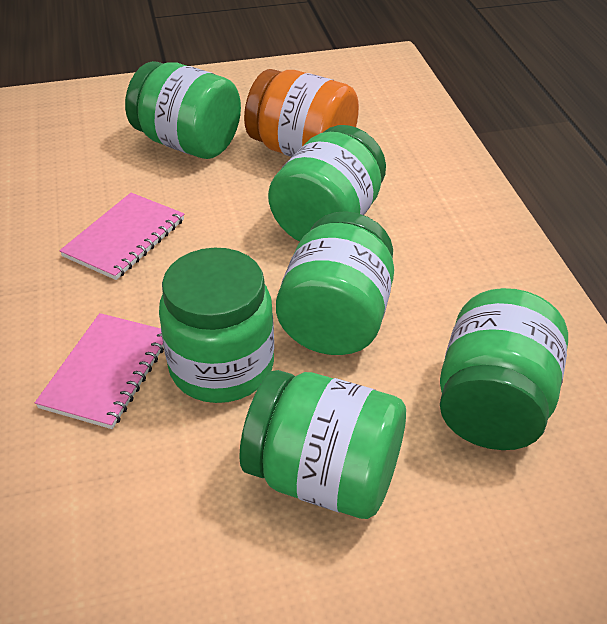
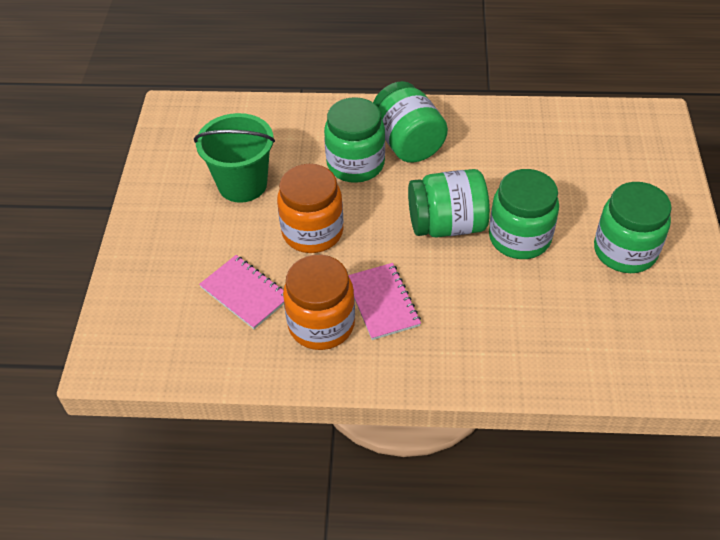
green bucket: 0 -> 1
green jar: 6 -> 5
orange jar: 1 -> 2

